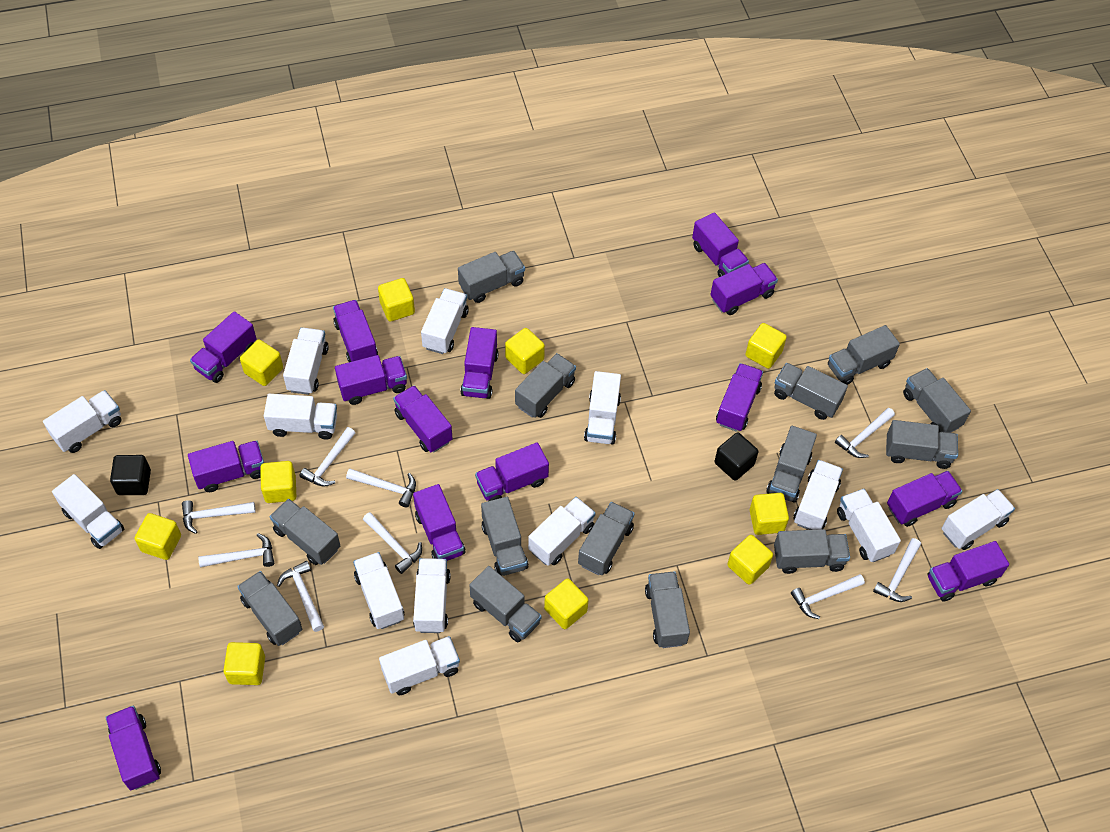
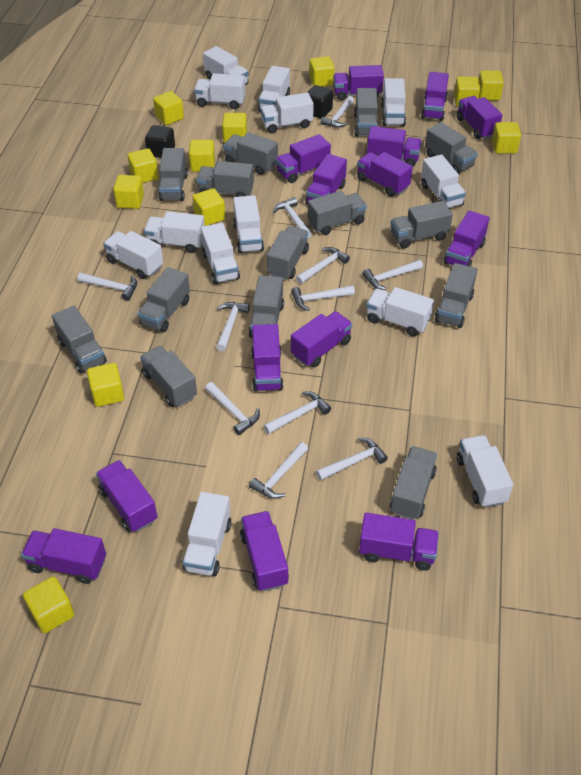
white hammer: 9 -> 11
yellow cube: 10 -> 12

